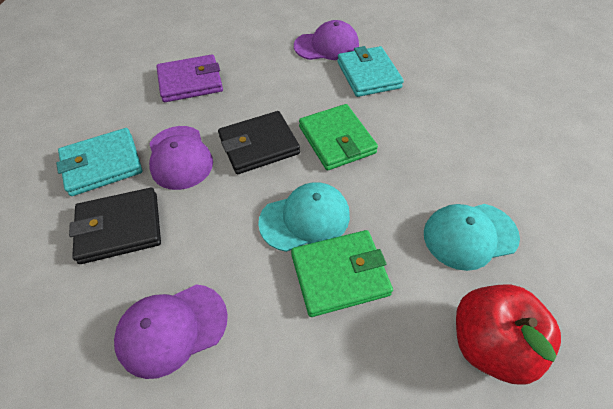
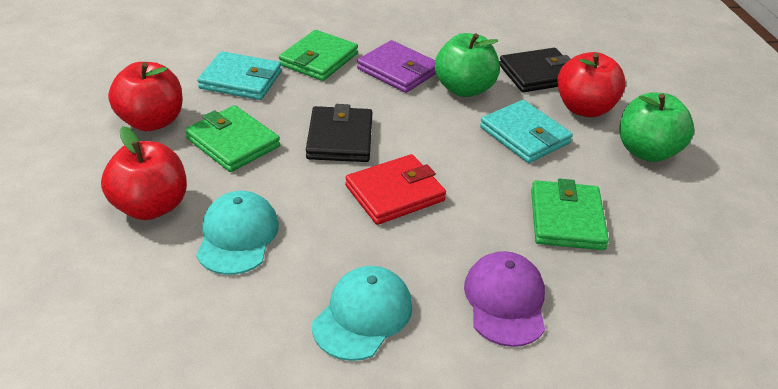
green apple: 0 -> 2
green wallet: 2 -> 3
purple cap: 3 -> 1
red apple: 1 -> 3
red wallet: 0 -> 1

